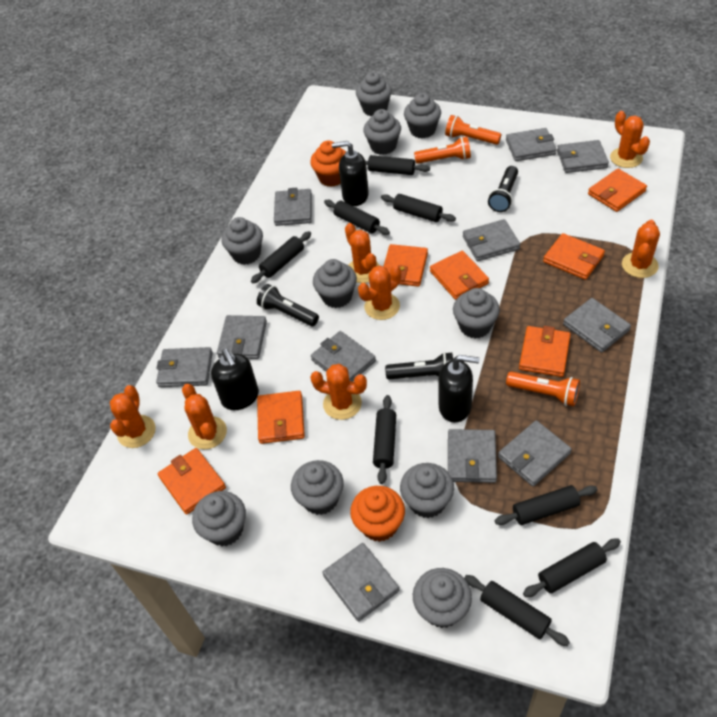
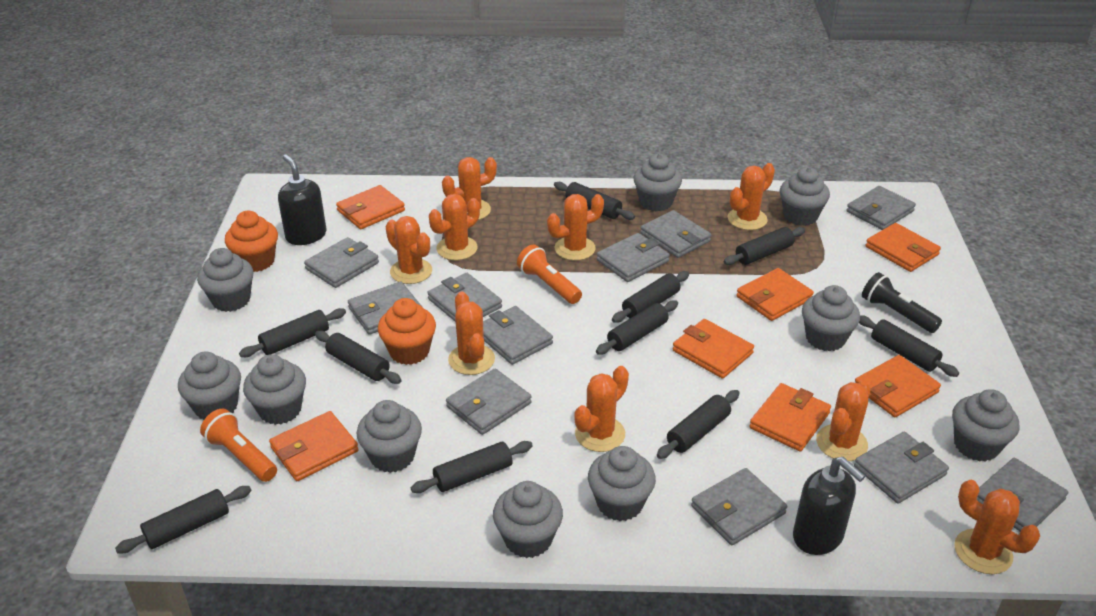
black flashlight: 3 -> 1
black rolling pin: 8 -> 10
black soap dispenser: 3 -> 2
orange cactus: 7 -> 9
orange flashlight: 3 -> 2

